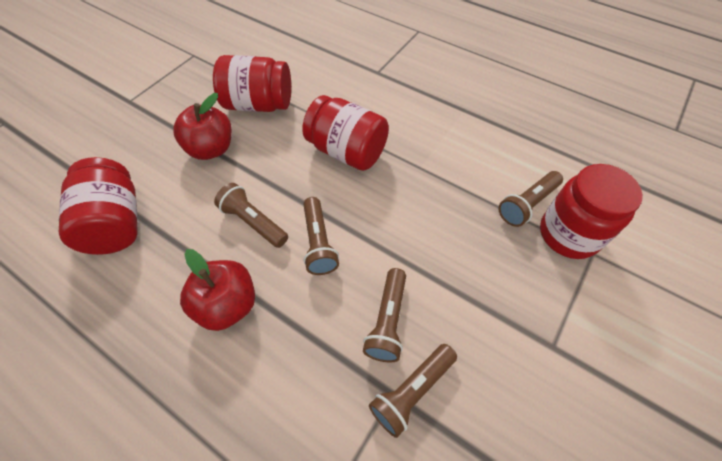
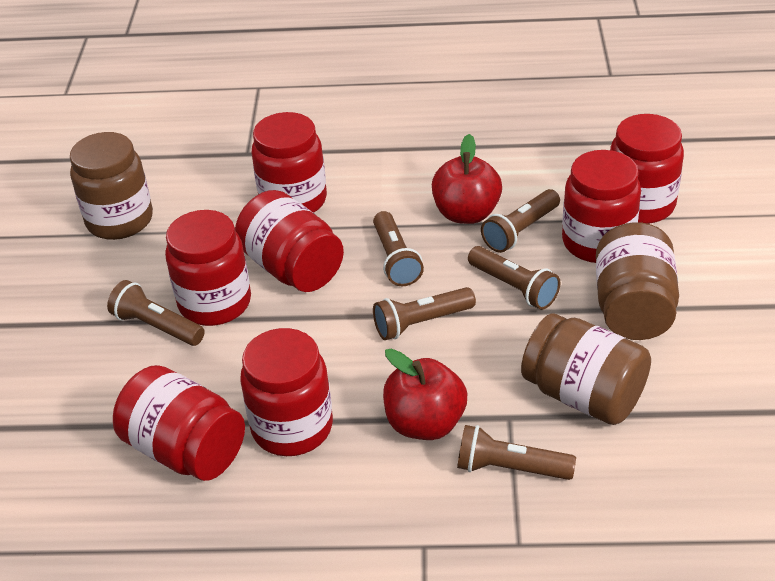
brown flashlight: 5 -> 6
brown jar: 0 -> 3
red jar: 4 -> 7

